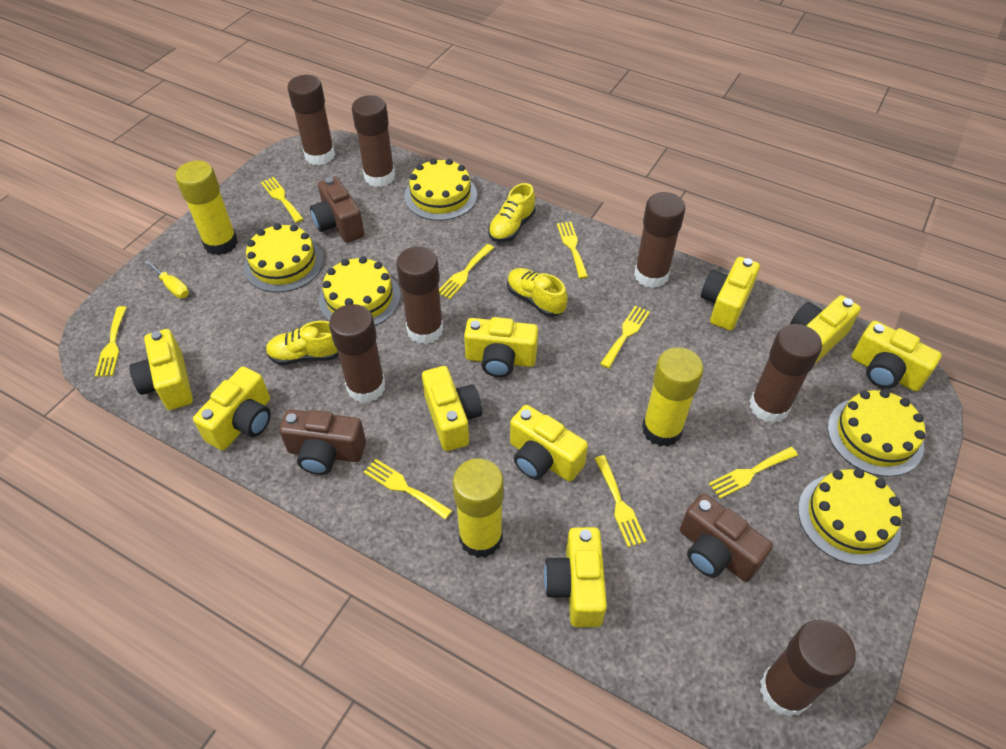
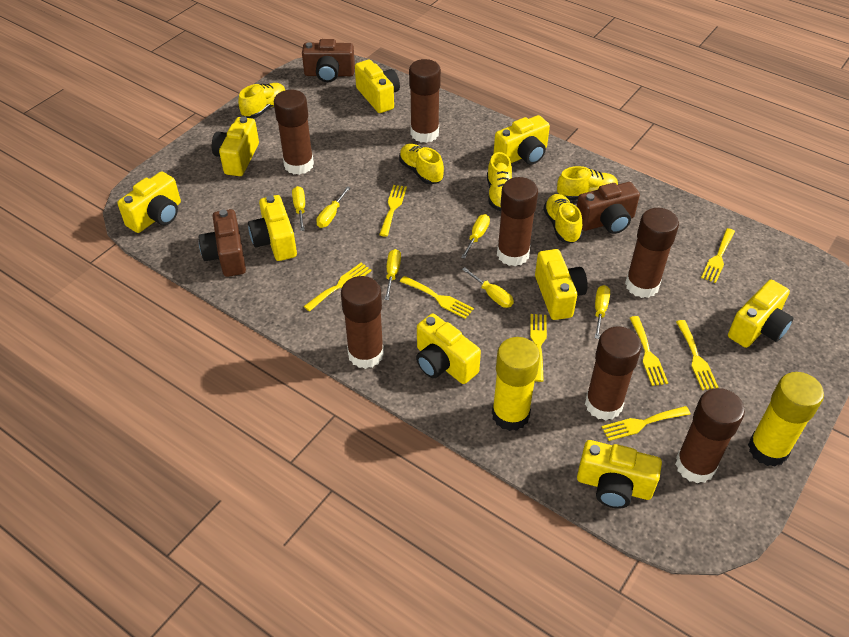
yellow cake: 5 -> 0
yellow glue stick: 3 -> 2
yellow screwdriver: 1 -> 6
yellow shoe: 3 -> 5

